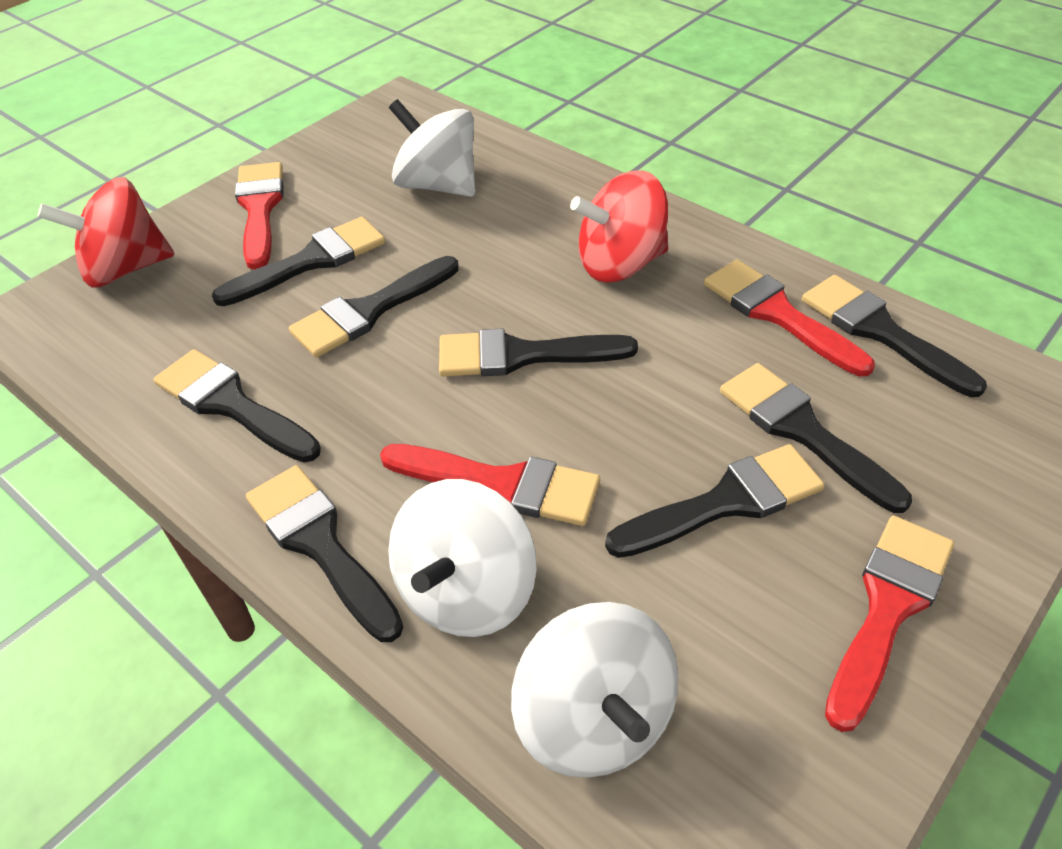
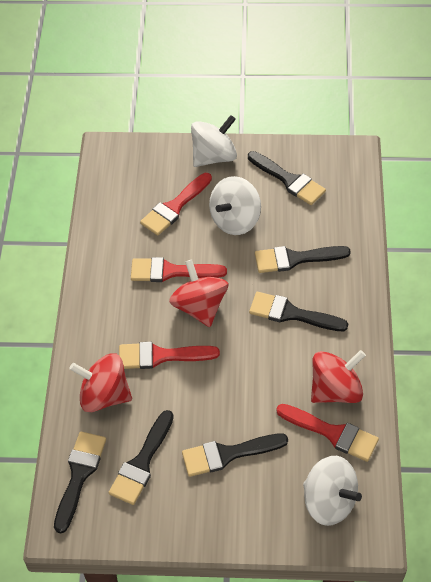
black brush: 8 -> 6
red spinning top: 2 -> 3

